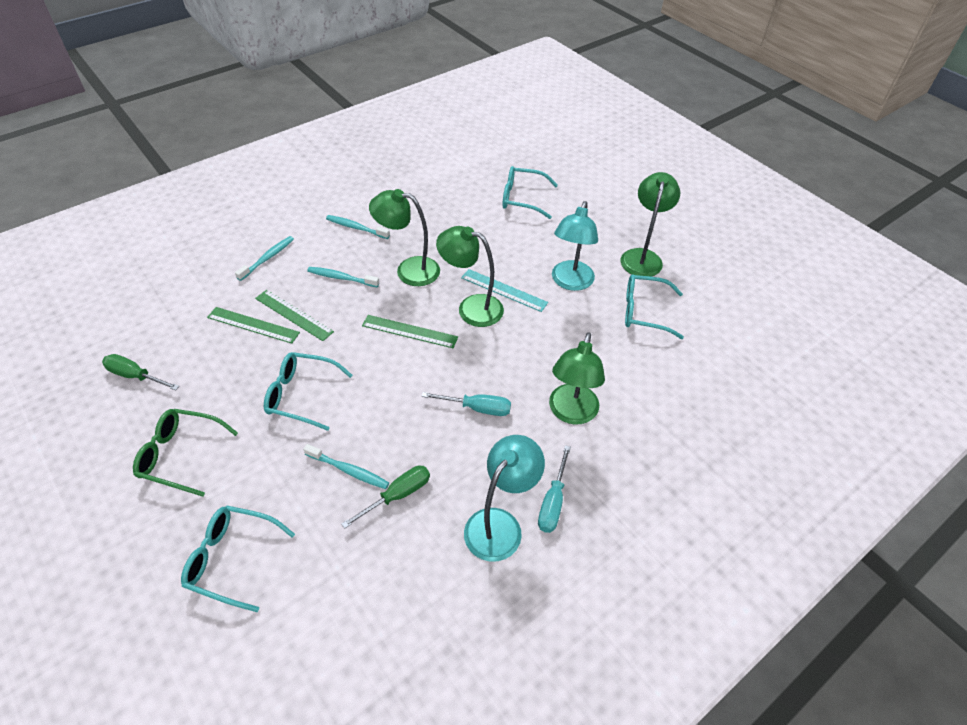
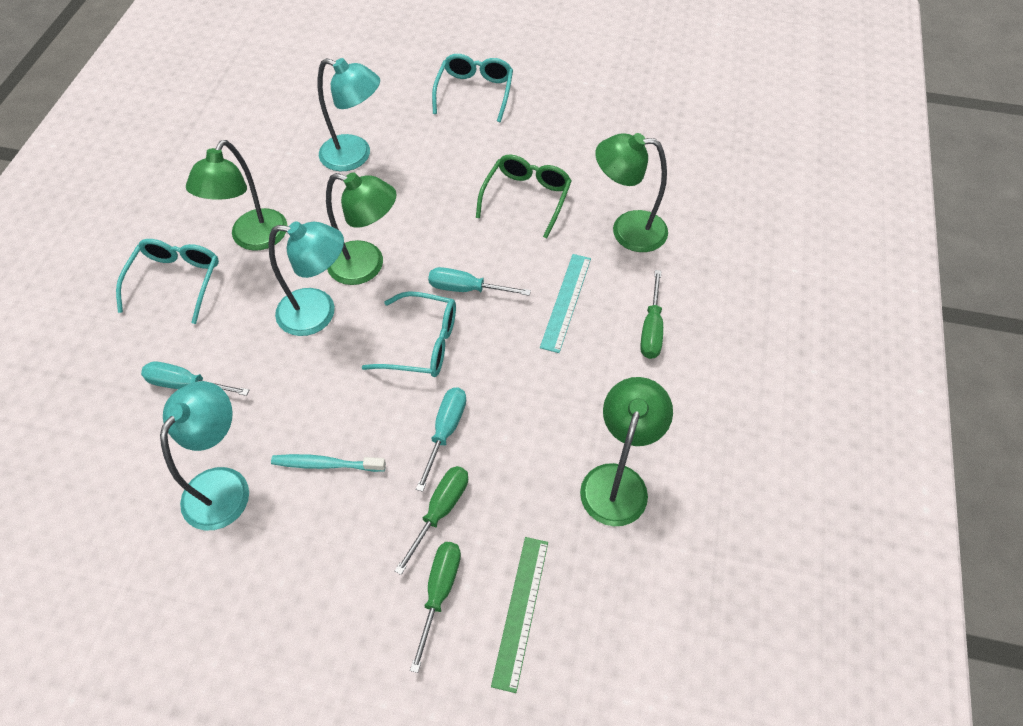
green ruler: 3 -> 1
green screwdriver: 2 -> 3
turquoise glasses: 4 -> 3
turquoise lamp: 2 -> 3
turquoise screwdriver: 2 -> 3
turquoise toothbrush: 4 -> 1

